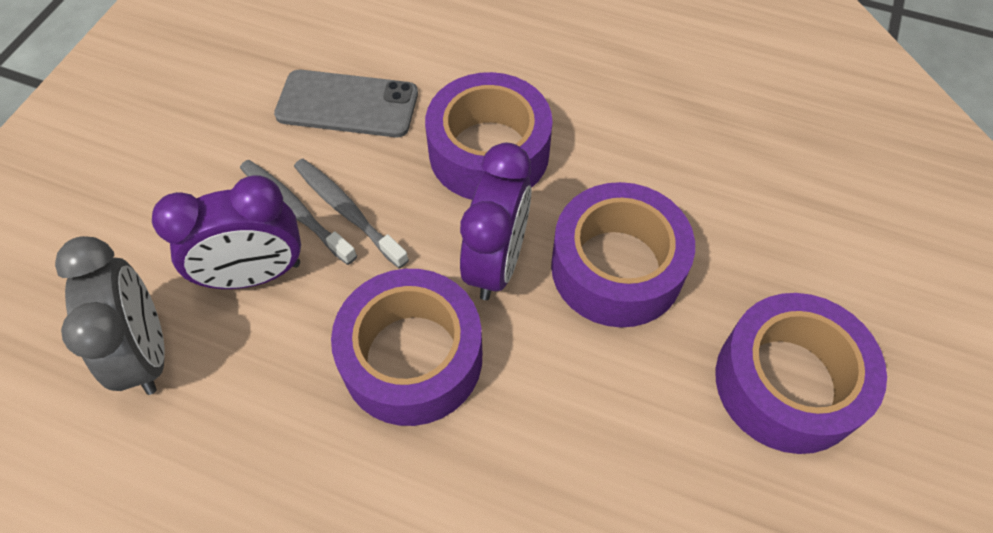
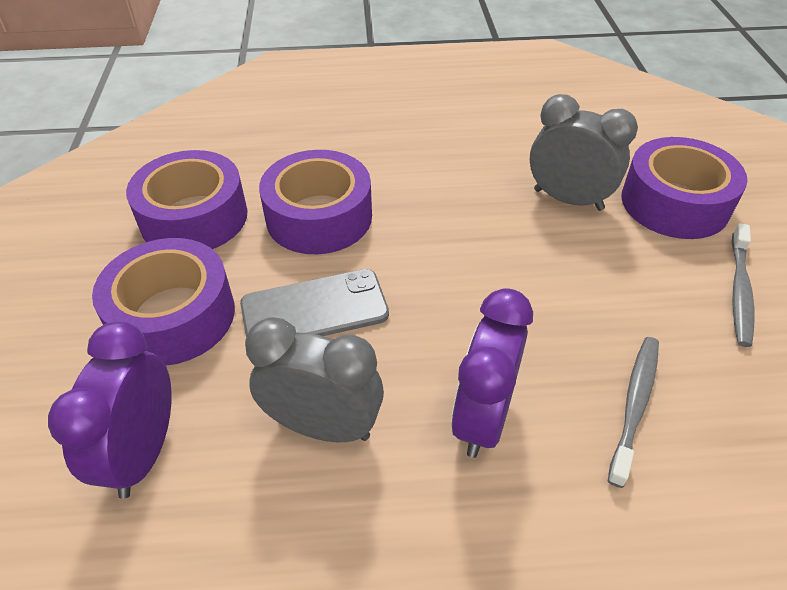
grey clock: 1 -> 2

